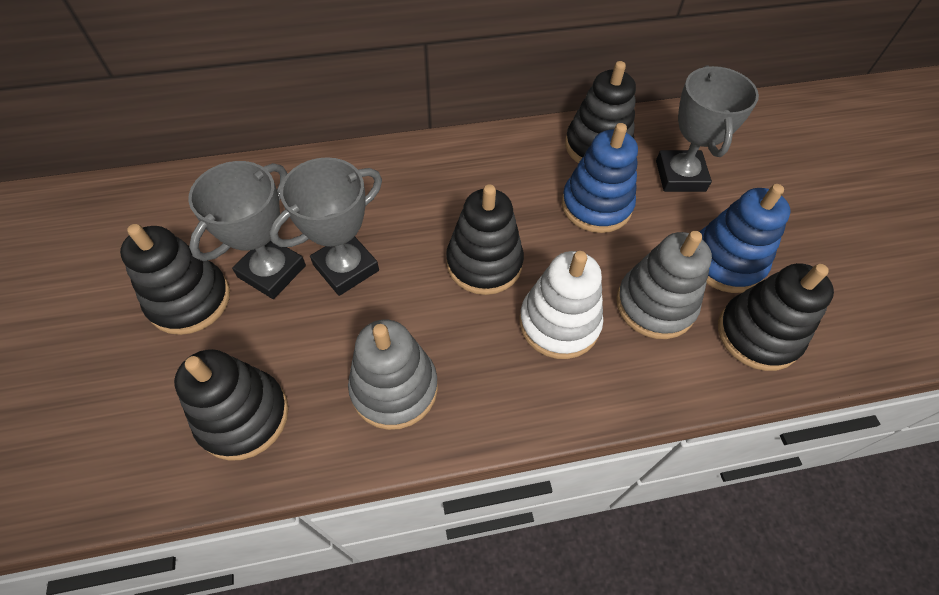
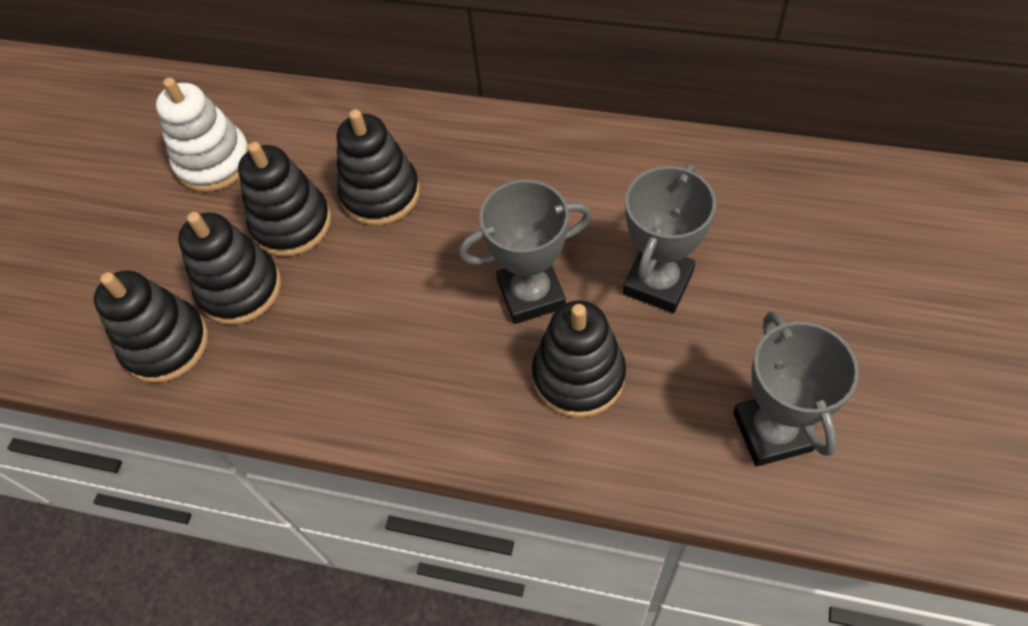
blue stacking toy: 2 -> 0
grey stacking toy: 2 -> 0

